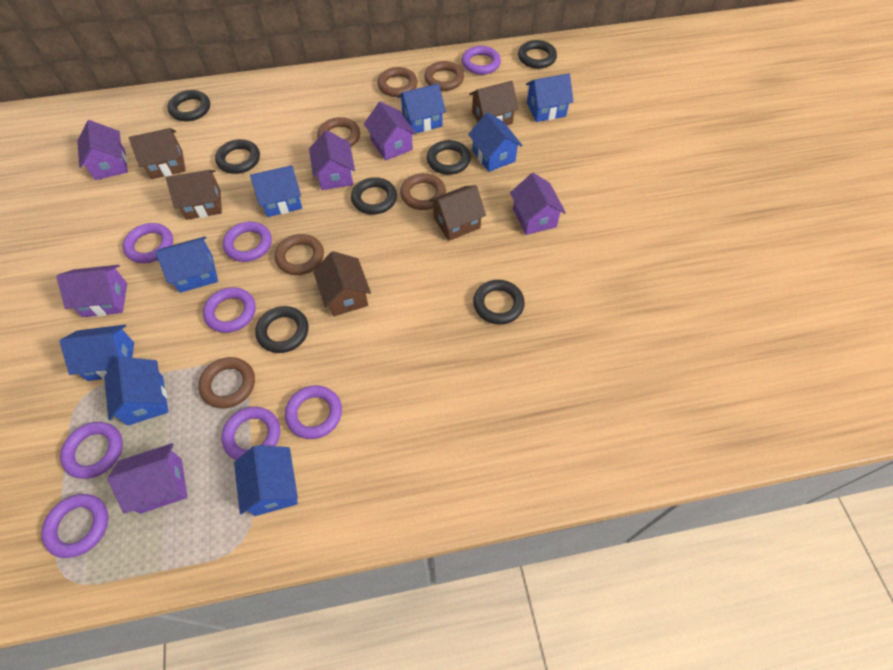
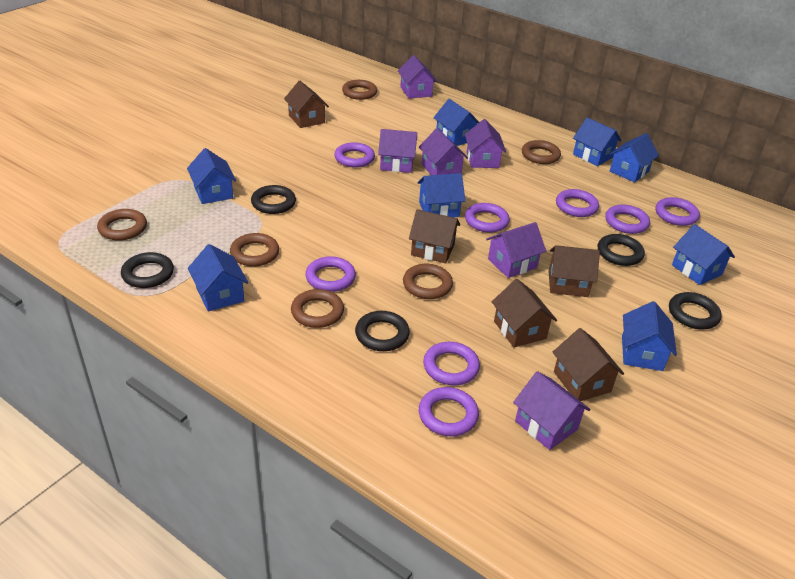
black ring: 7 -> 5

